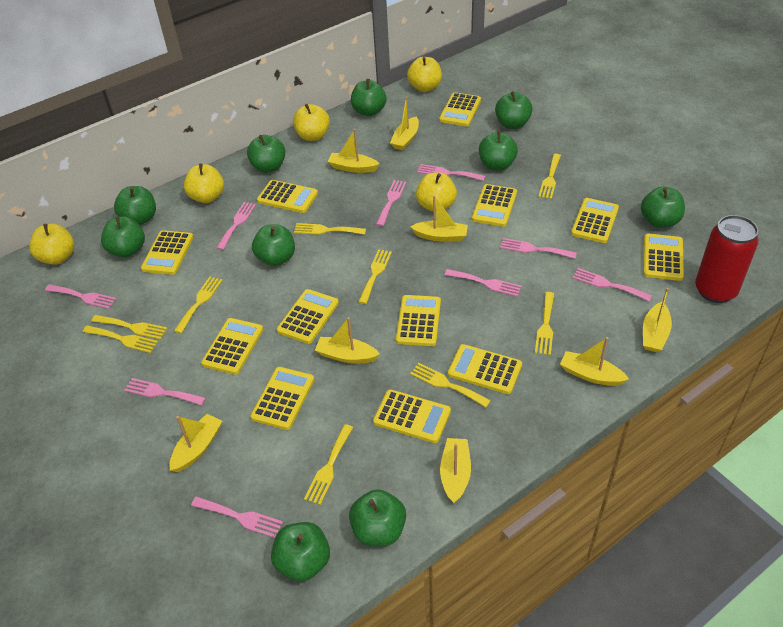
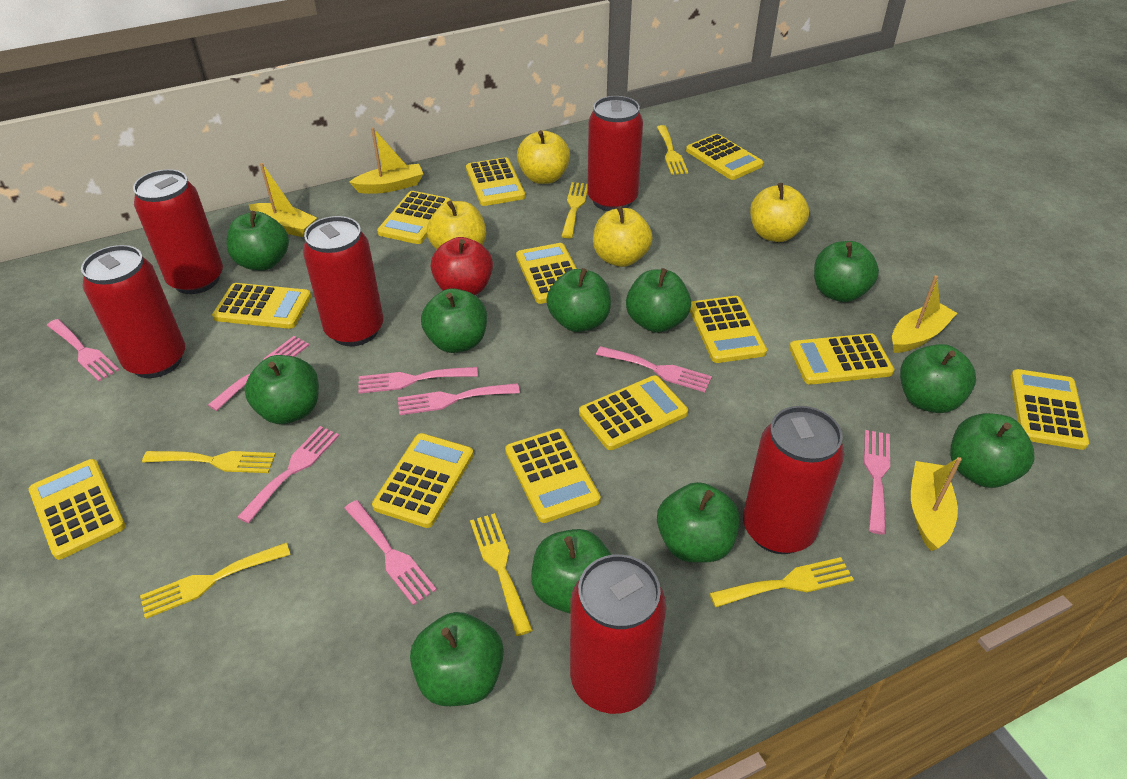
green apple: 10 -> 11
pink fork: 9 -> 8
red apple: 0 -> 1
red can: 1 -> 6
yellow apple: 5 -> 4
yellow boat: 8 -> 4
yellow fork: 9 -> 6

